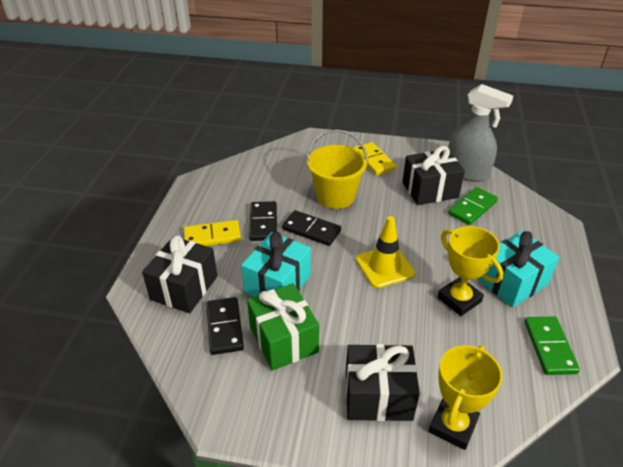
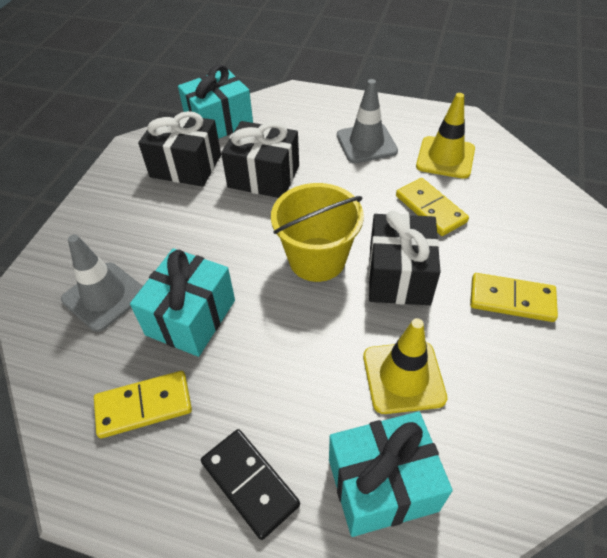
black domino: 3 -> 1
green domino: 2 -> 0
green gift: 1 -> 0
grey spray bottle: 1 -> 0
grey traffic cone: 0 -> 2
turquoise gift: 2 -> 3
yellow domino: 2 -> 3
yellow traffic cone: 1 -> 2
yellow trophy: 2 -> 0

